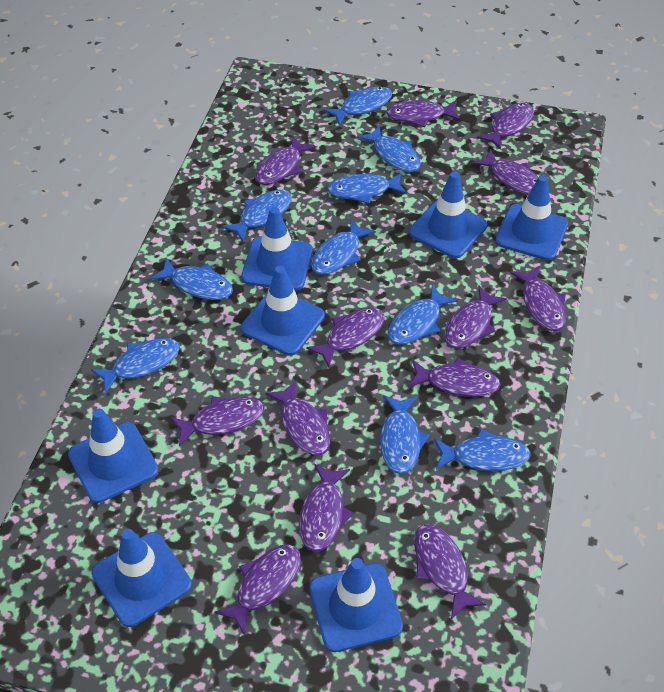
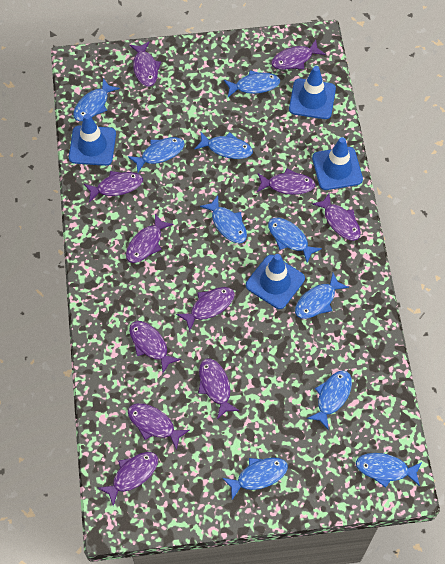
blue traffic cone: 7 -> 4
purple fish: 13 -> 11

